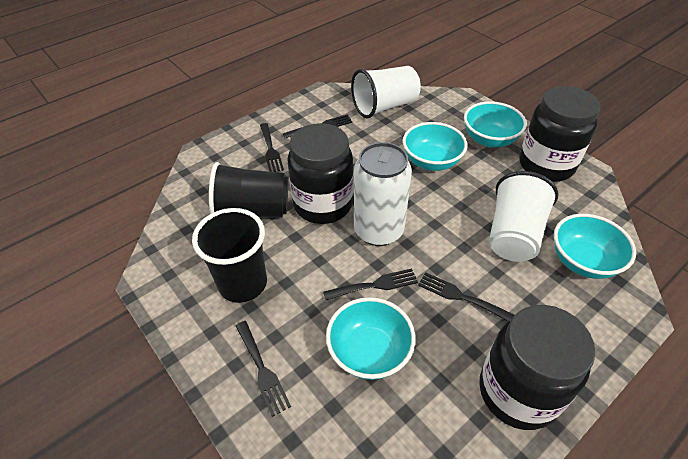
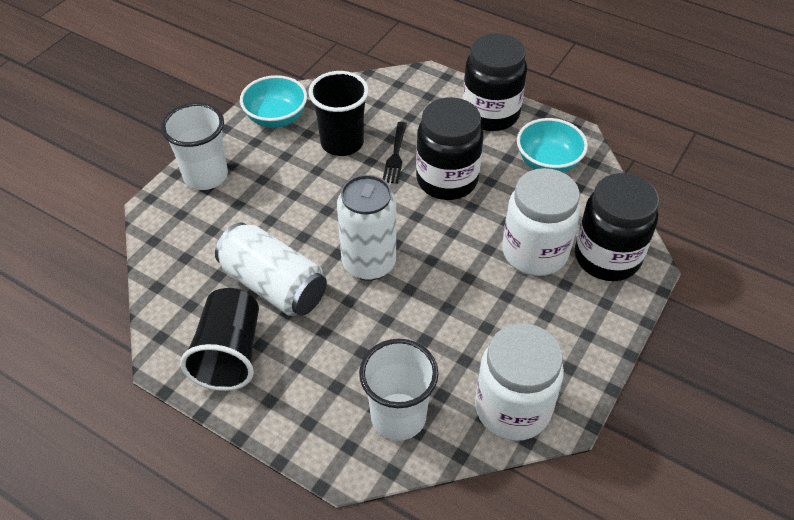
black fork: 5 -> 1
turquoise bowl: 4 -> 2
white can: 1 -> 2
white jar: 0 -> 2

